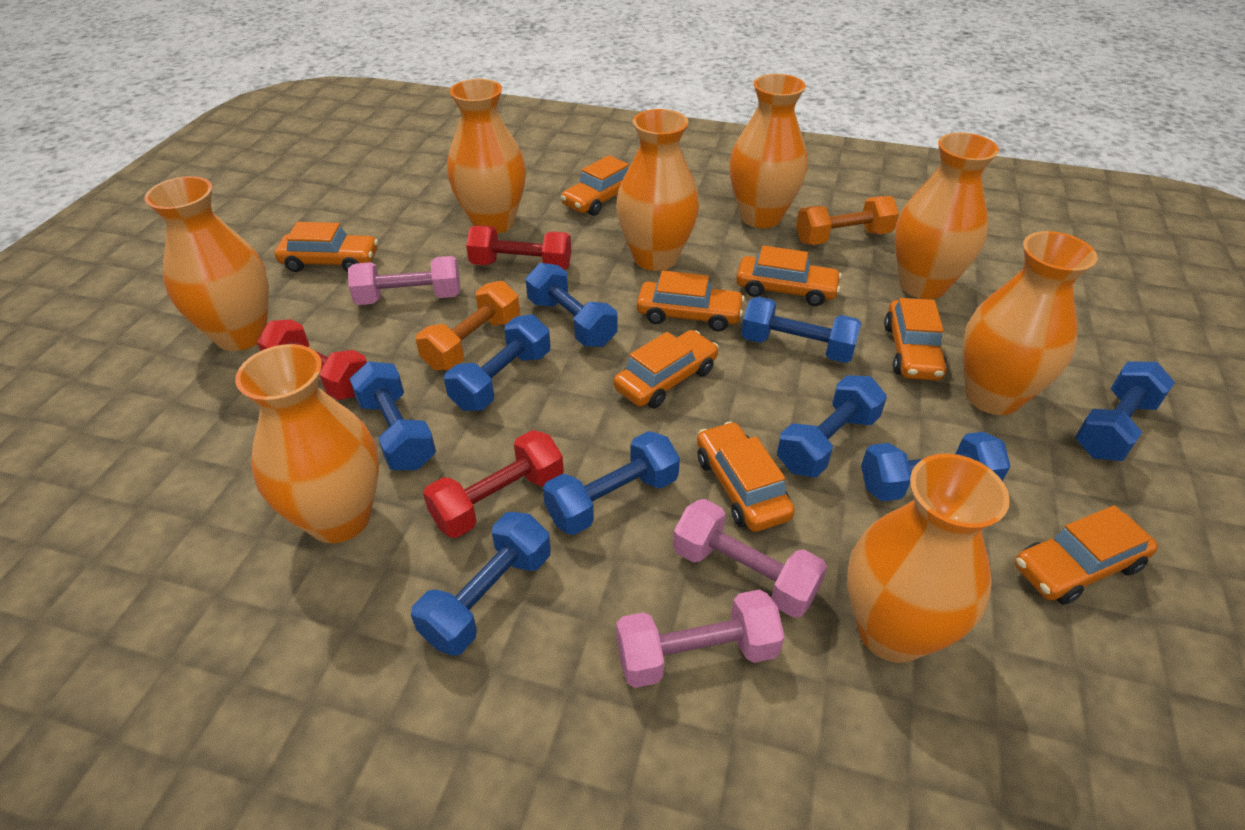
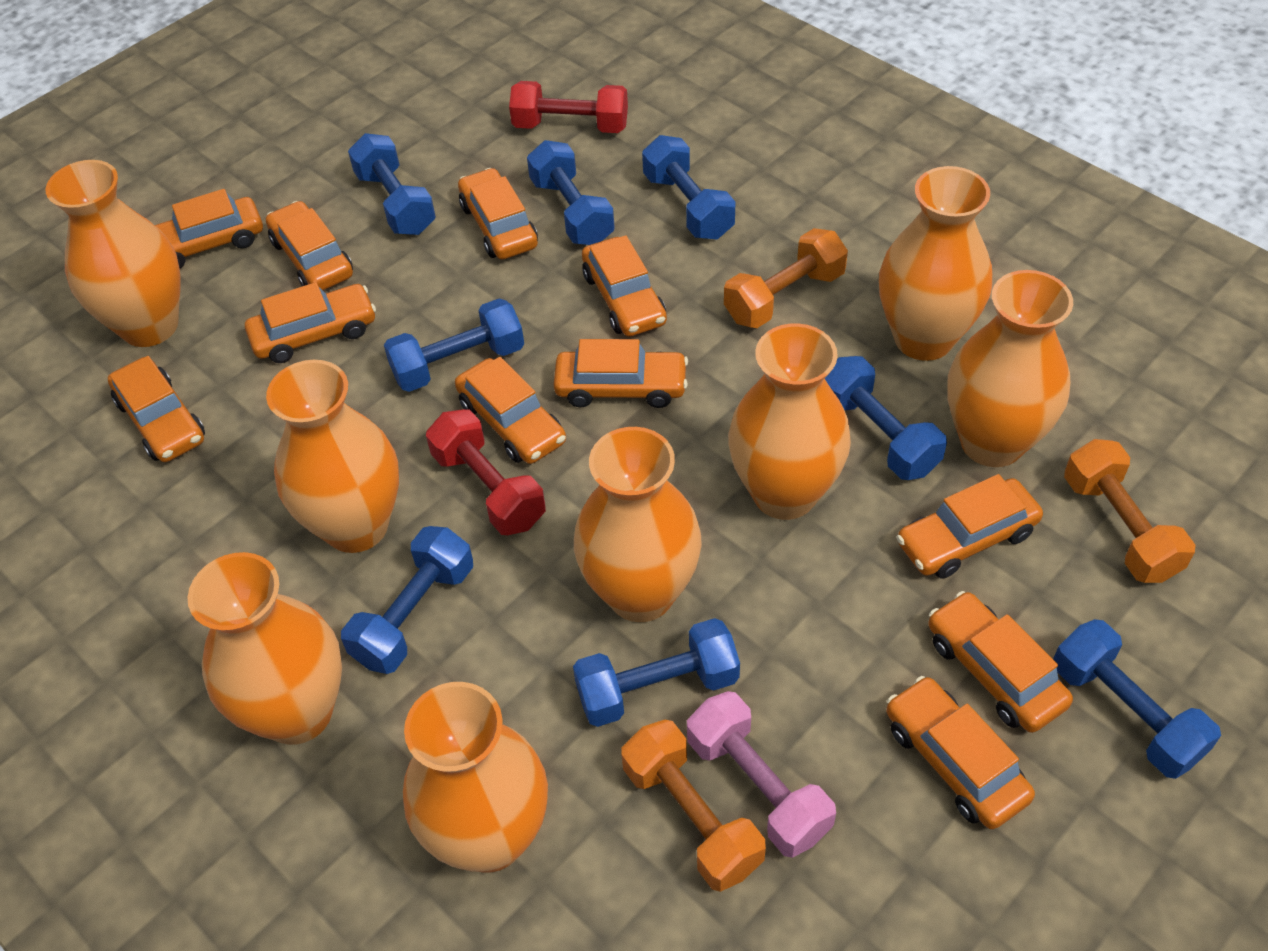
blue dumbbell: 9 -> 8
orange car: 8 -> 11
orange dumbbell: 2 -> 3
pink dumbbell: 3 -> 1
red dumbbell: 3 -> 2

